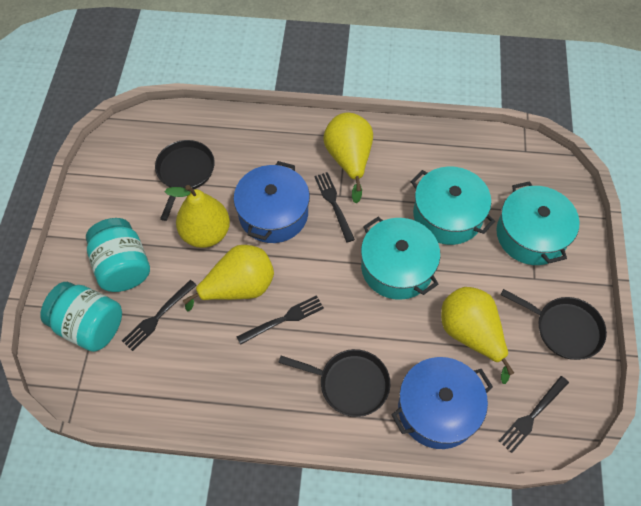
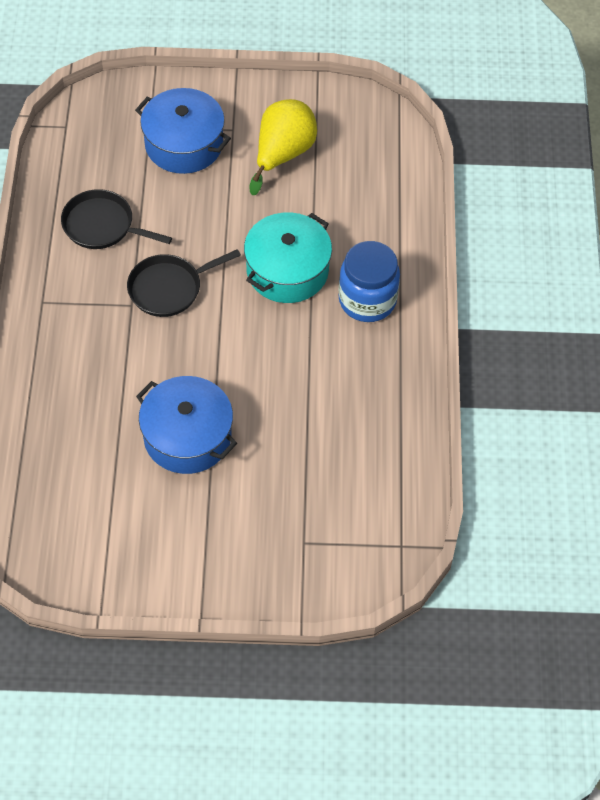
black fork: 4 -> 0
black pan: 3 -> 2
blue jar: 0 -> 1
turquoise jar: 2 -> 0
turquoise pot: 3 -> 1
yellow pear: 4 -> 1

